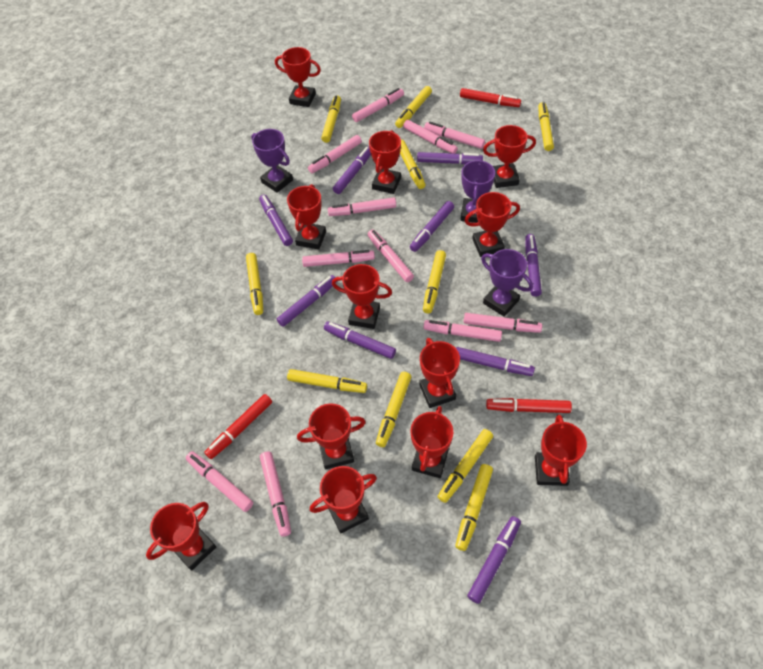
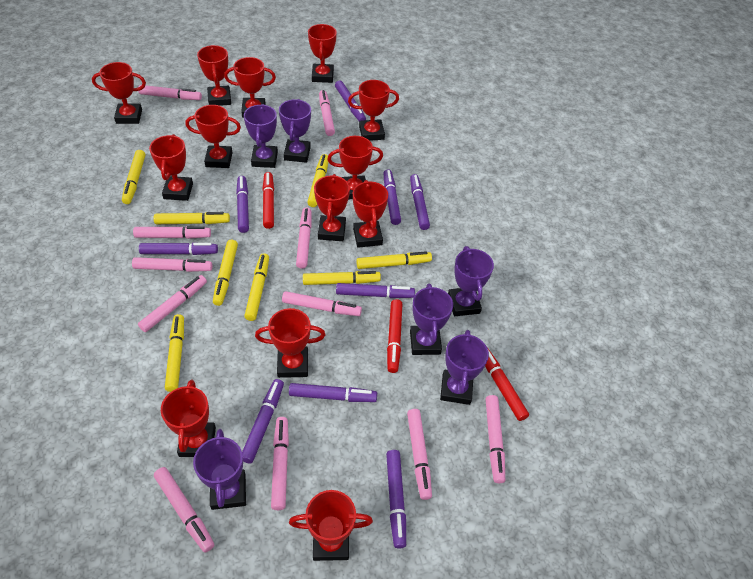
purple trophy: 3 -> 6
red trophy: 12 -> 13
yellow marker: 10 -> 8

